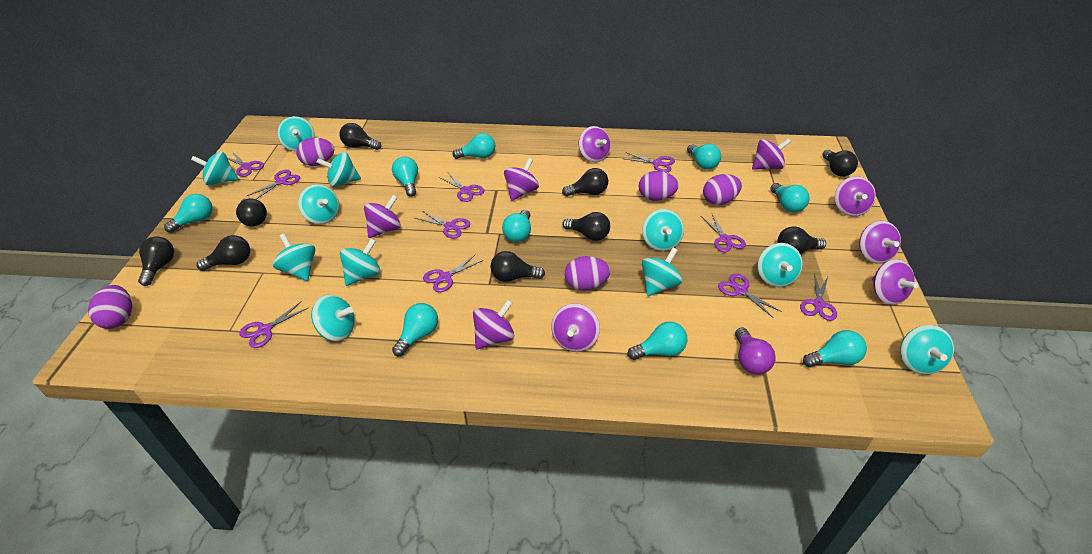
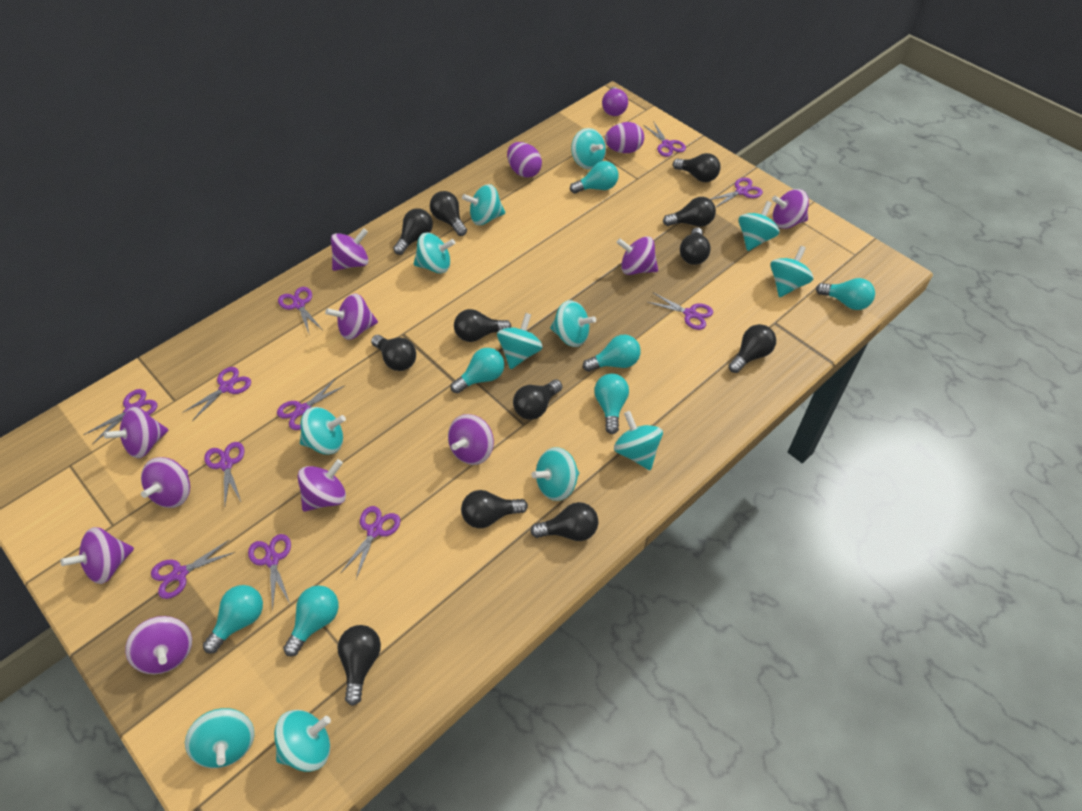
black light bulb: 9 -> 12
purple egg: 5 -> 2
purple scissors: 10 -> 11
purple spinning top: 9 -> 10
turquoise light bulb: 9 -> 7
turquoise spinning top: 11 -> 12

